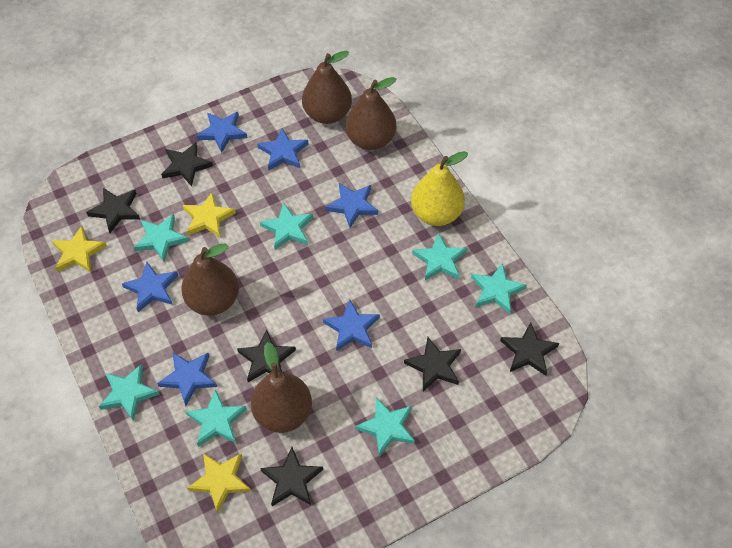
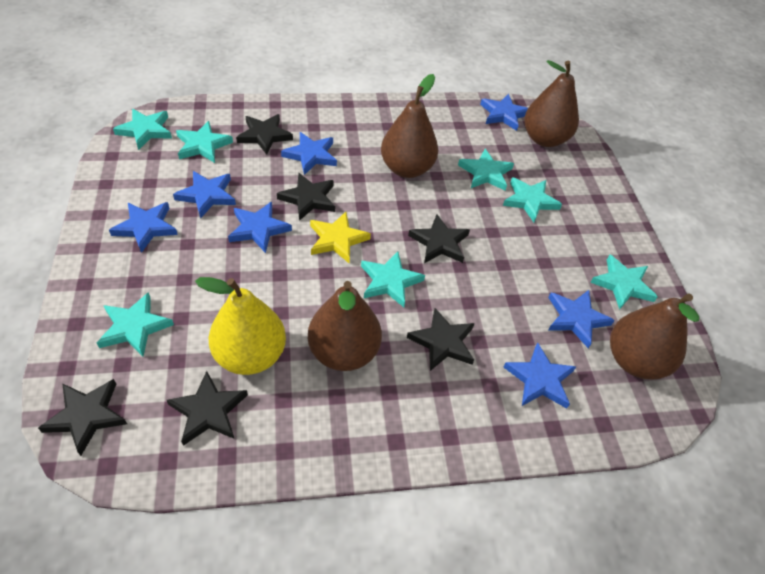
blue star: 6 -> 7
yellow star: 3 -> 1

